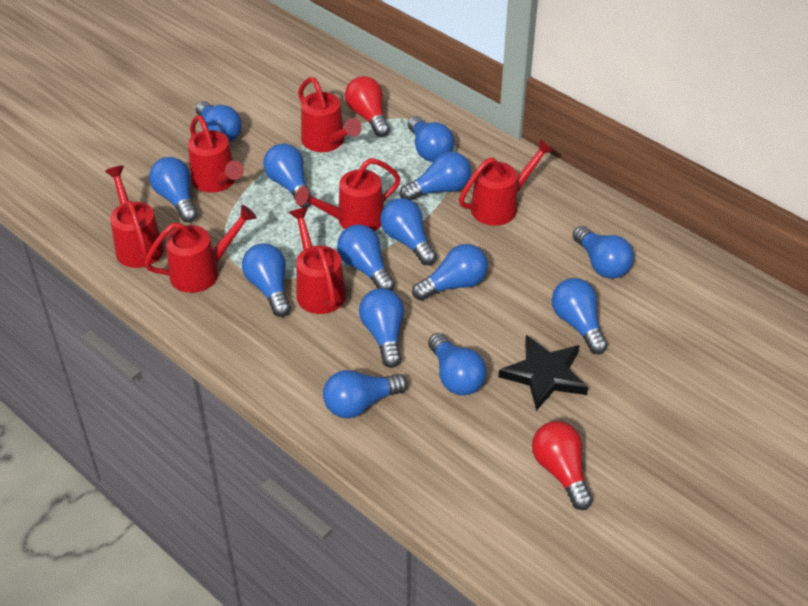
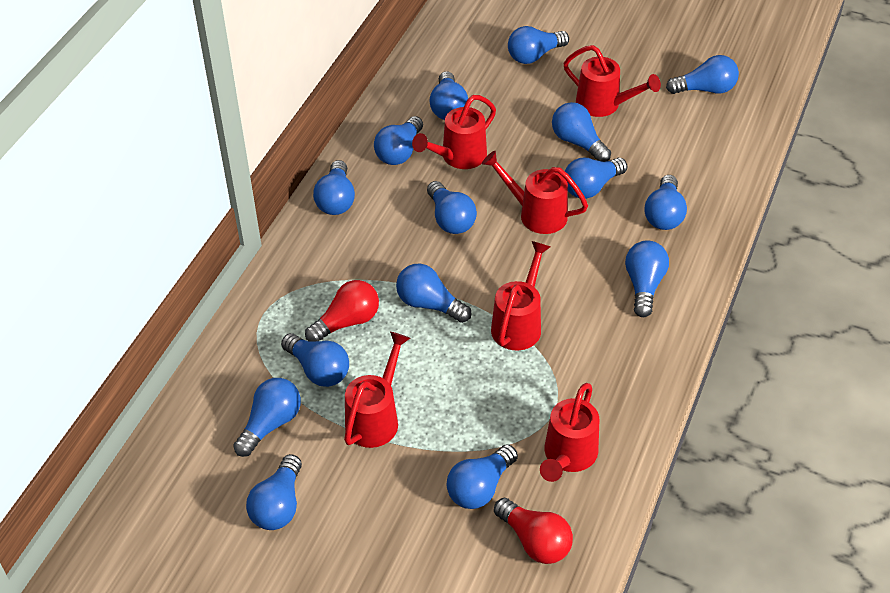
black star: 1 -> 0
blue light bulb: 14 -> 15
red watering can: 7 -> 6

